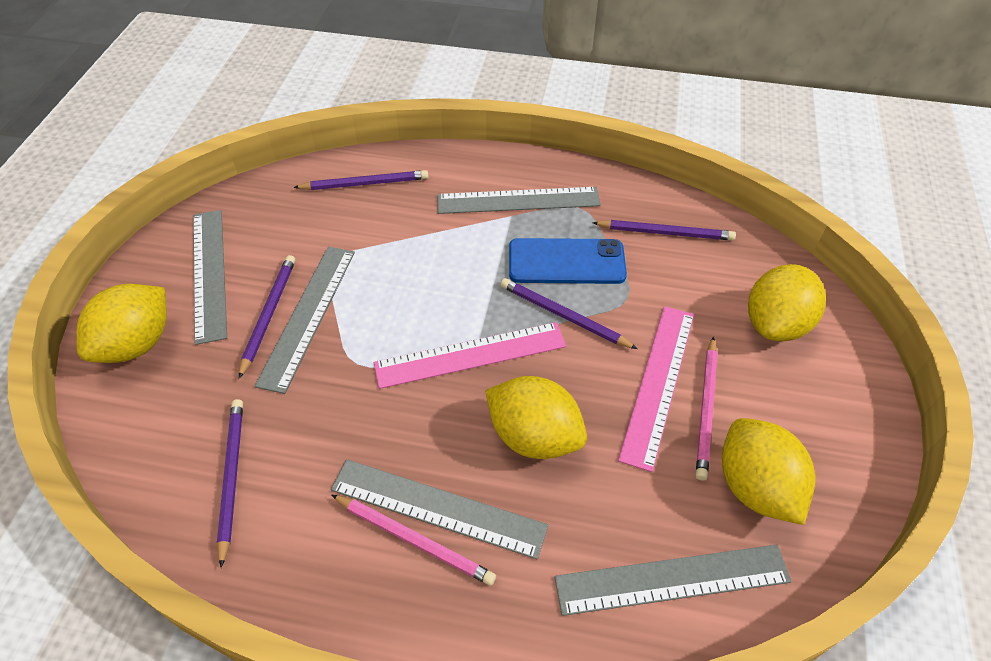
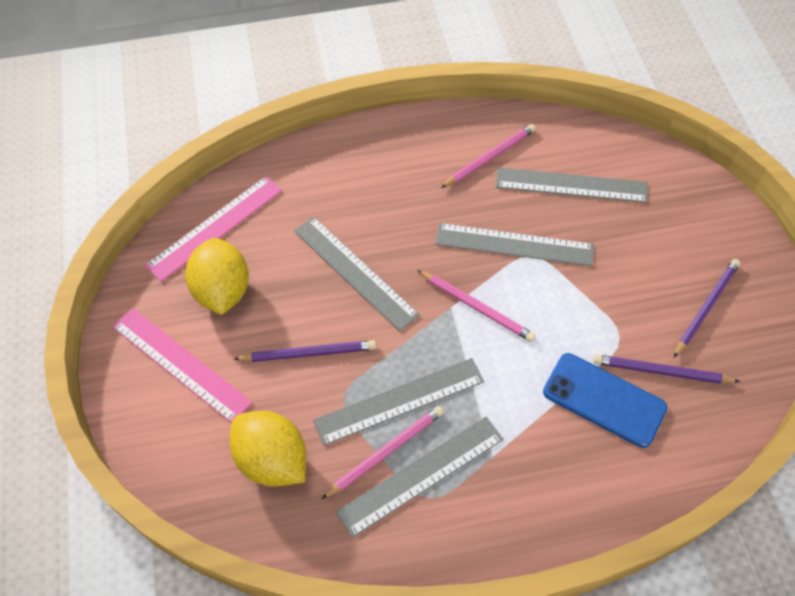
pink pencil: 2 -> 3
purple pencil: 5 -> 3
yellow lemon: 4 -> 2

